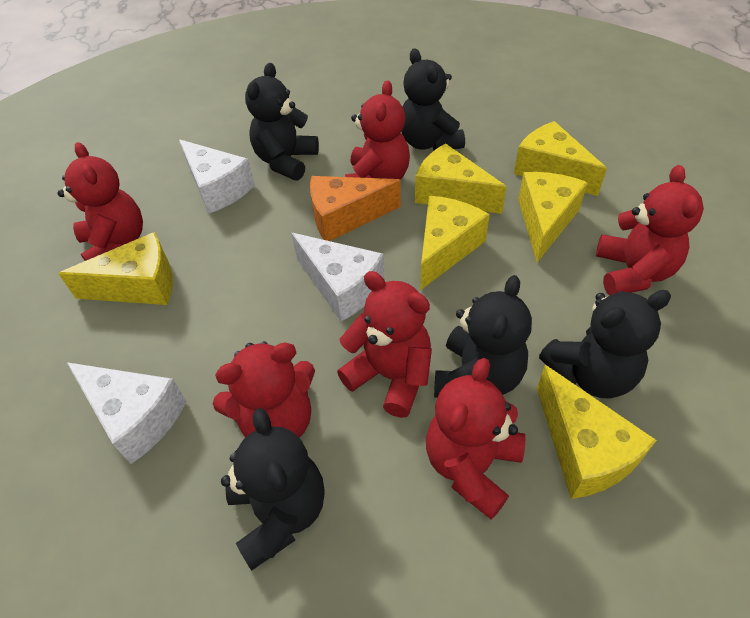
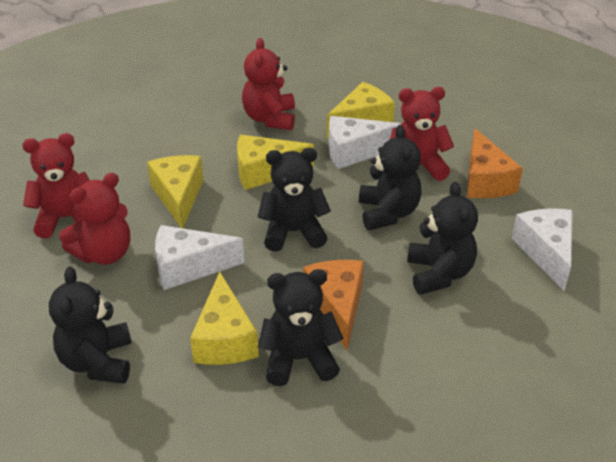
orange cheese: 1 -> 2
red teddy bear: 6 -> 4
yellow cheese: 6 -> 4

